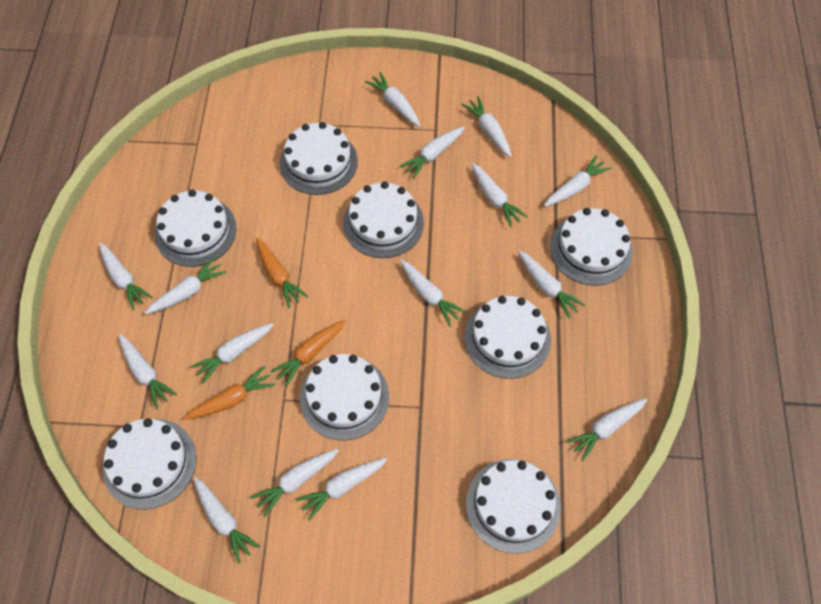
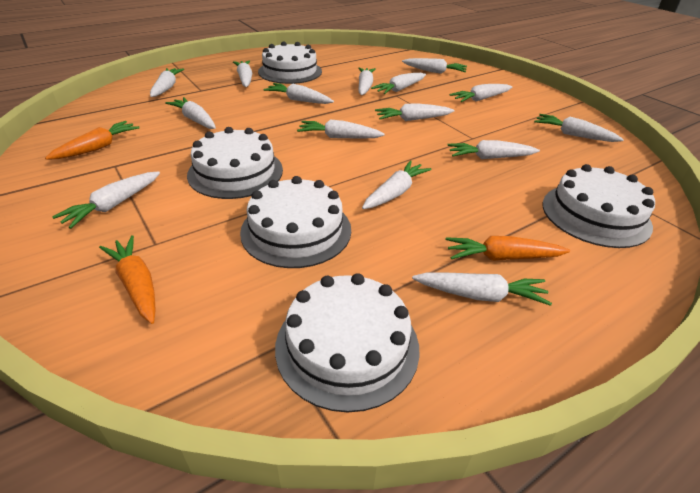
white cake: 8 -> 5

